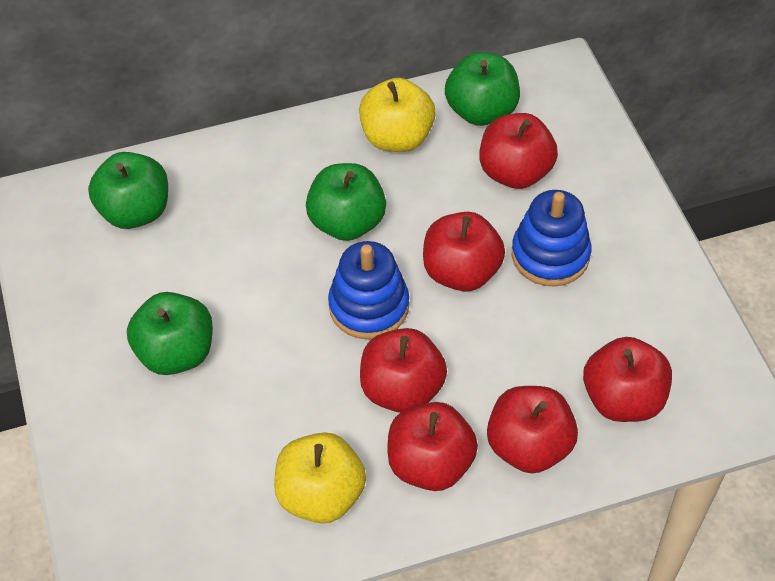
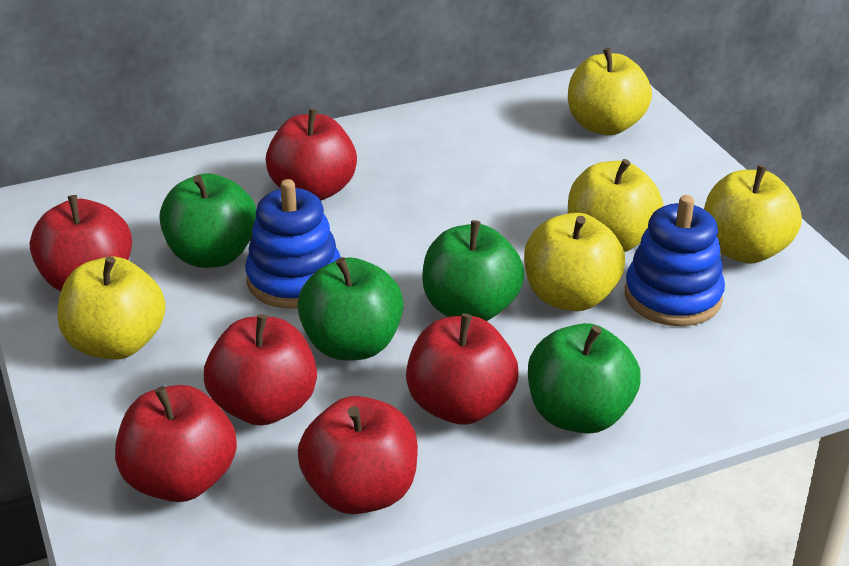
yellow apple: 2 -> 5

